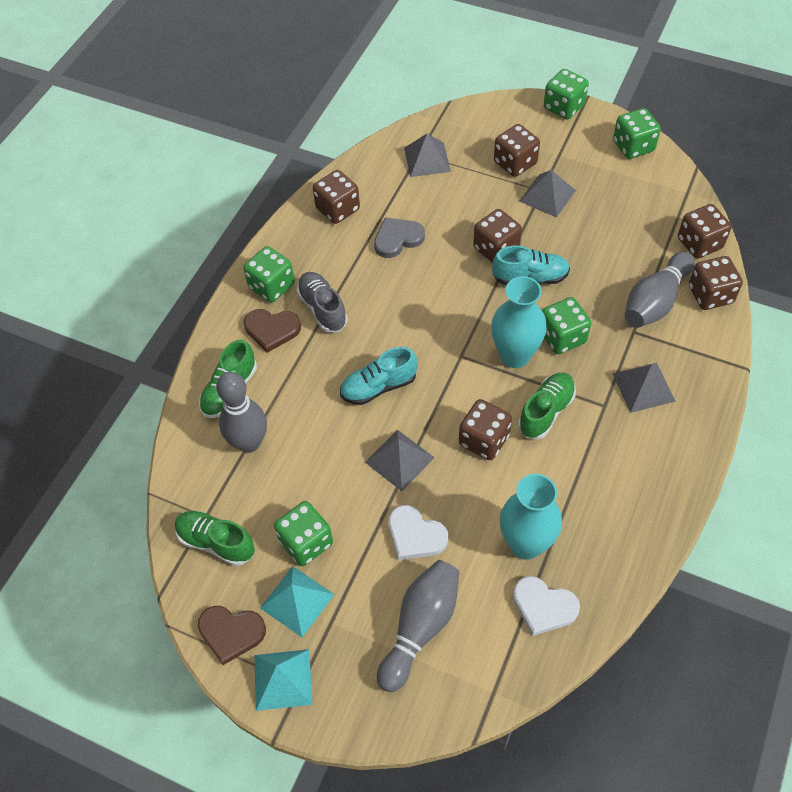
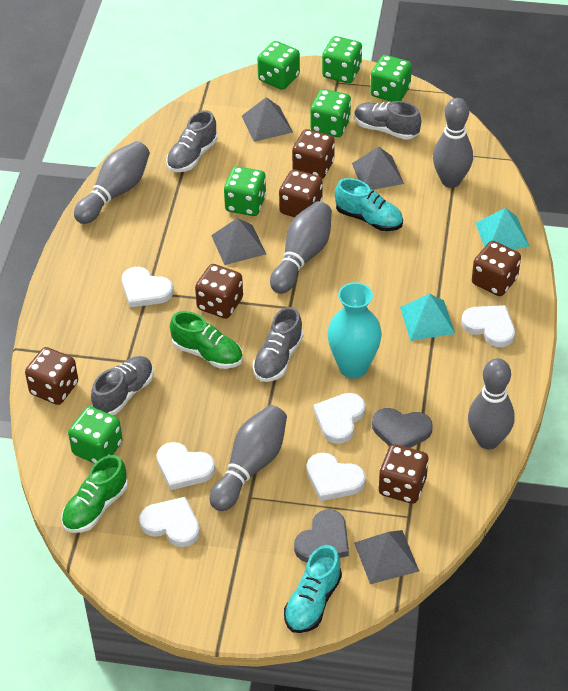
brown heart: 2 -> 0
green dice: 5 -> 6
green shoe: 3 -> 2
grey bowling pin: 3 -> 5
grey heart: 1 -> 2
grey shoe: 1 -> 4
turquoise vase: 2 -> 1
white heart: 2 -> 6

